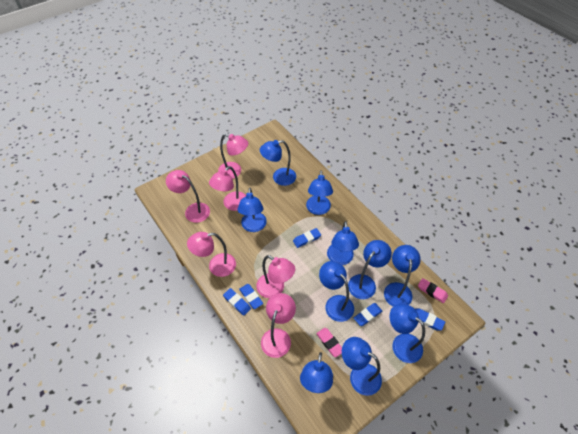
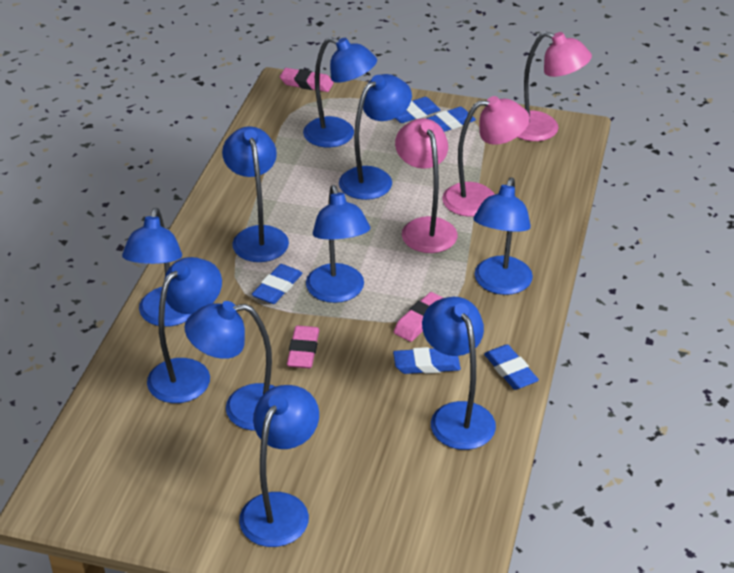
pink eraser: 2 -> 3
pink lamp: 6 -> 3

